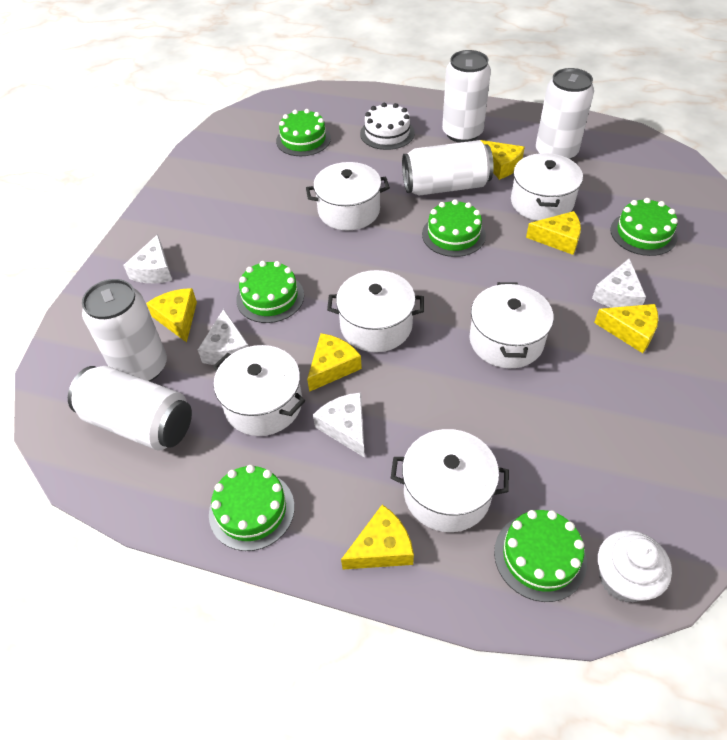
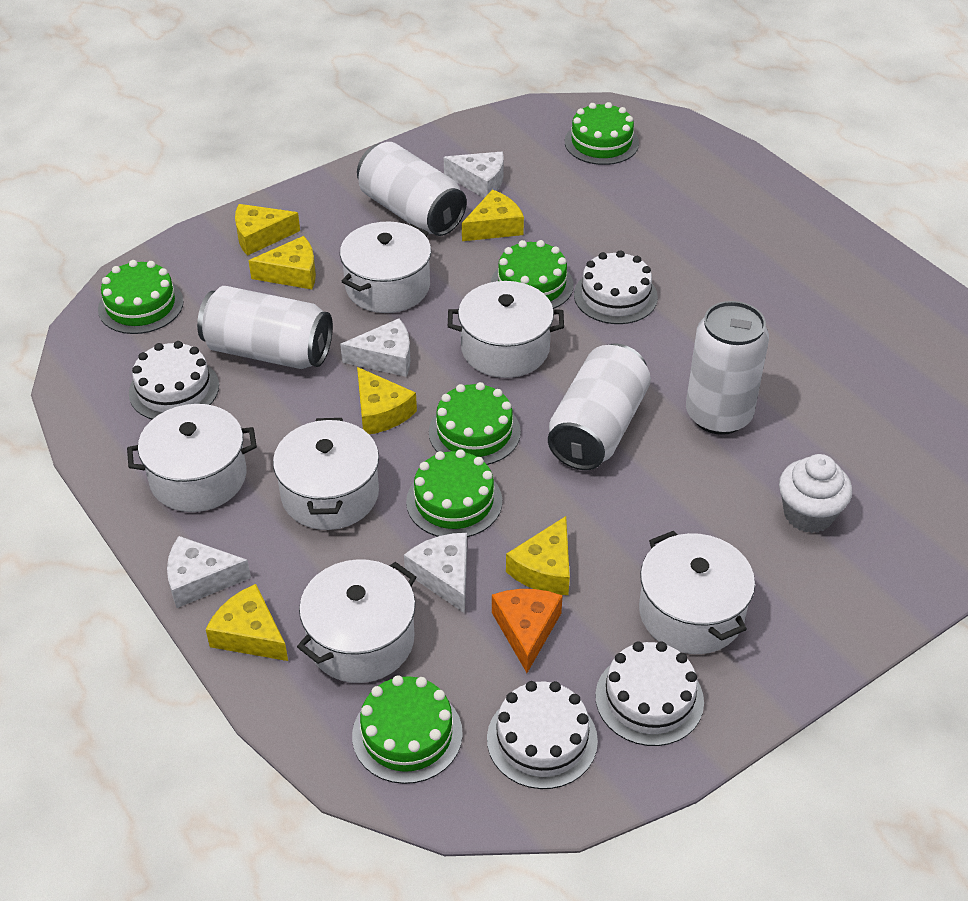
orange cheese: 0 -> 1
white cake: 1 -> 4
white can: 5 -> 4

